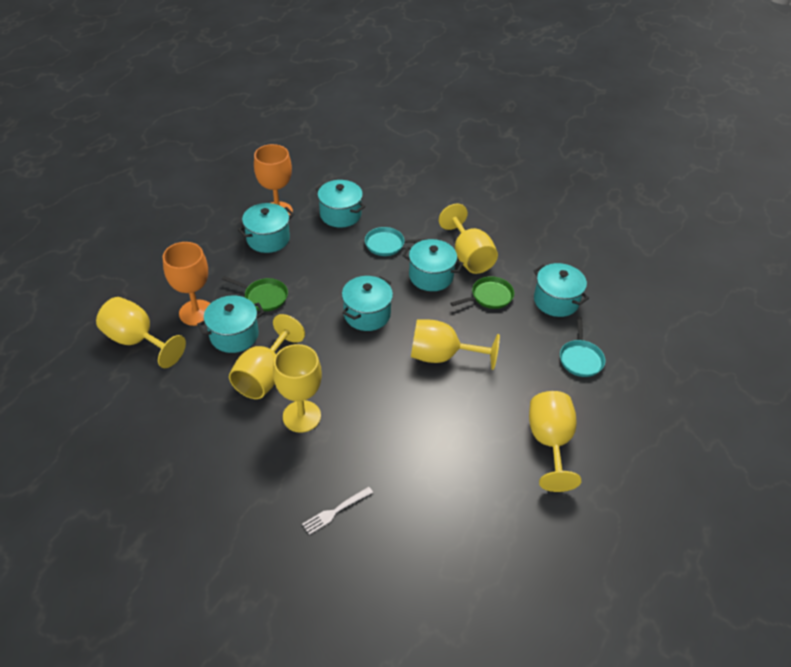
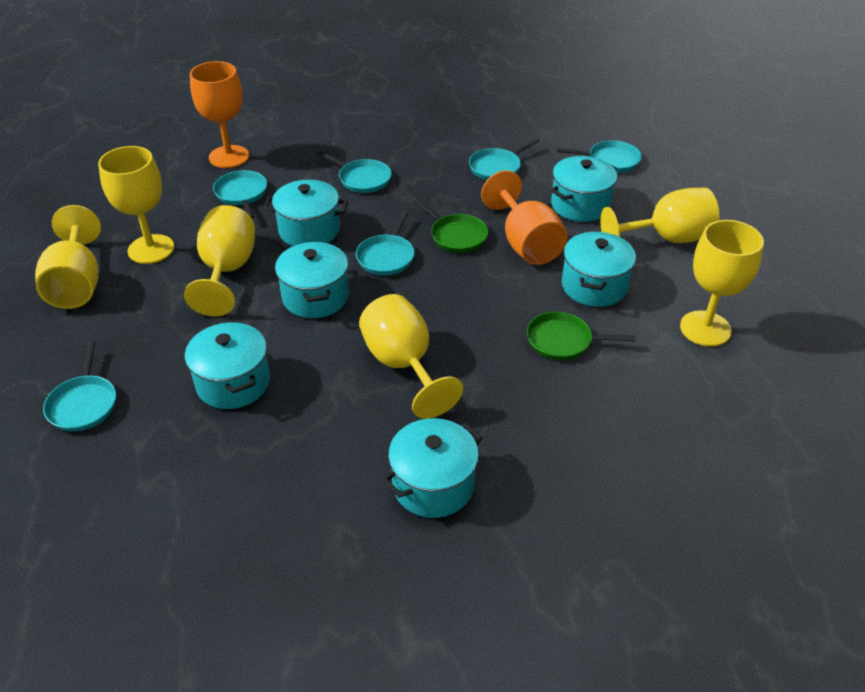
turquoise pan: 2 -> 6
white fork: 1 -> 0

